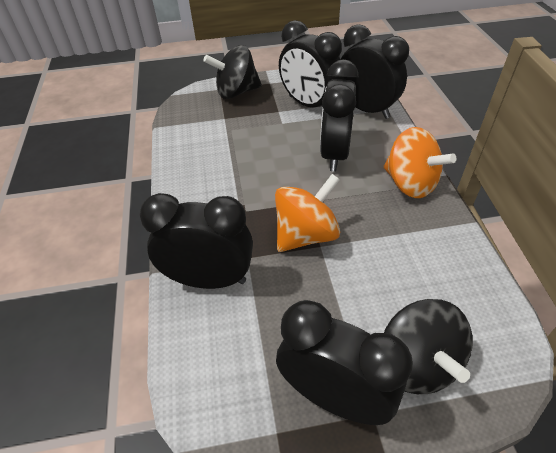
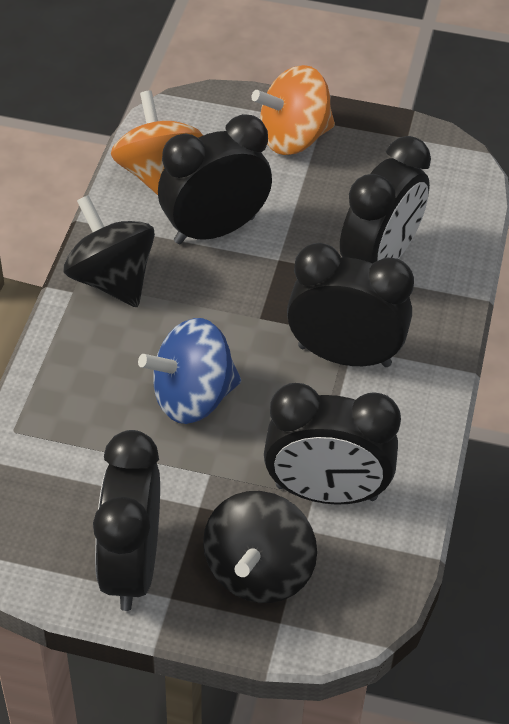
blue spinning top: 0 -> 1

